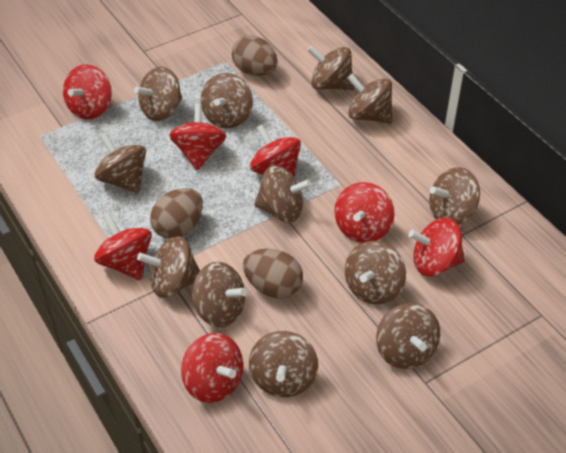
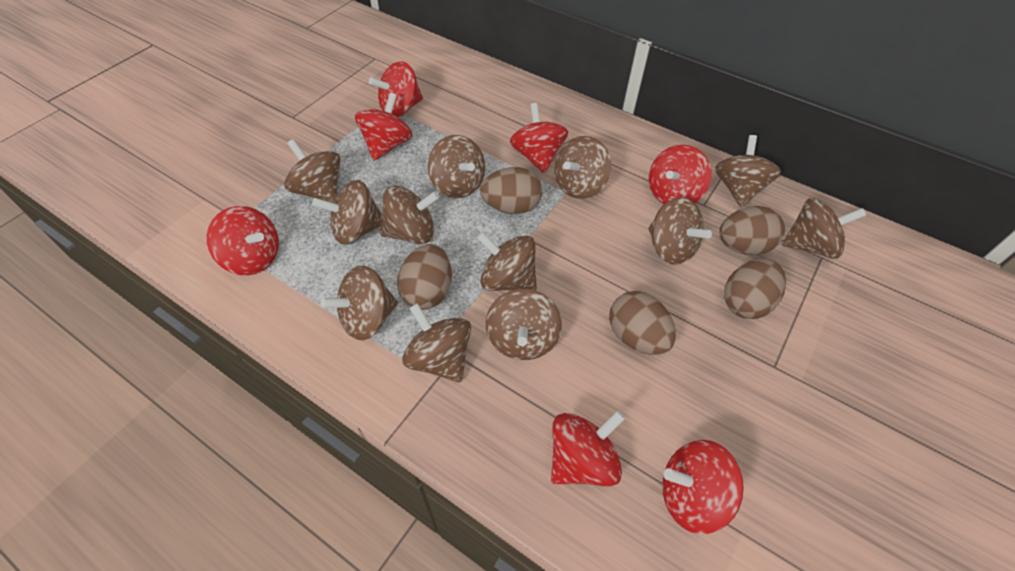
brown egg: 3 -> 5

